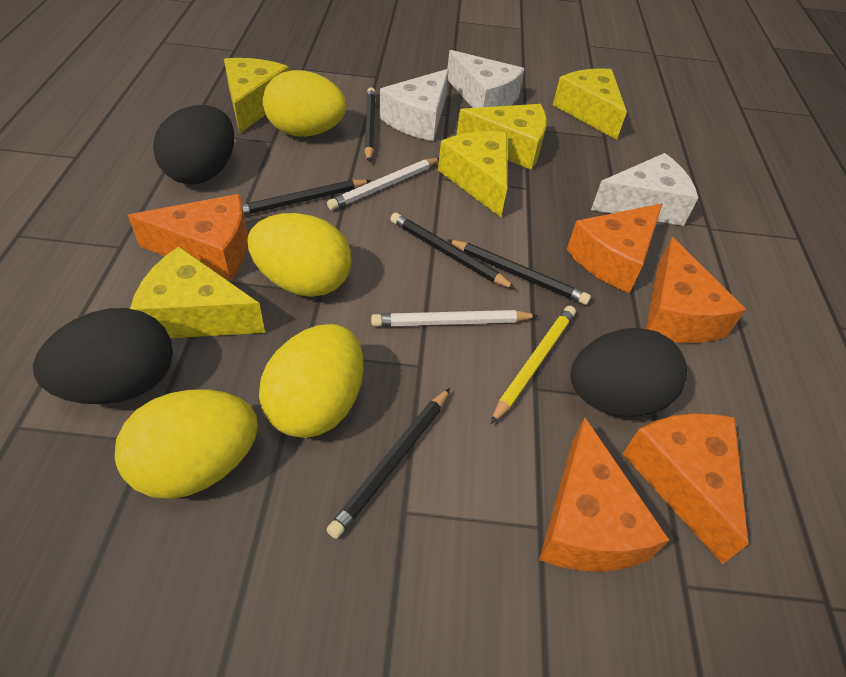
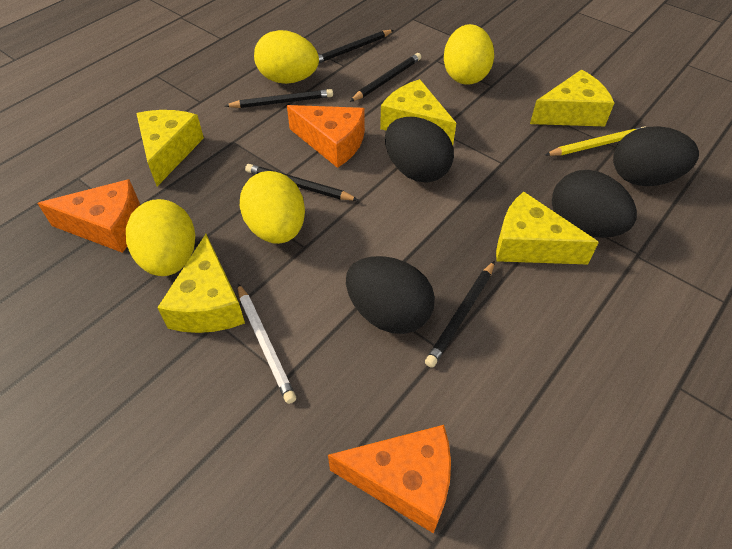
black egg: 3 -> 4
orange cheese: 5 -> 3
white cheese: 3 -> 0
white pencil: 2 -> 1

